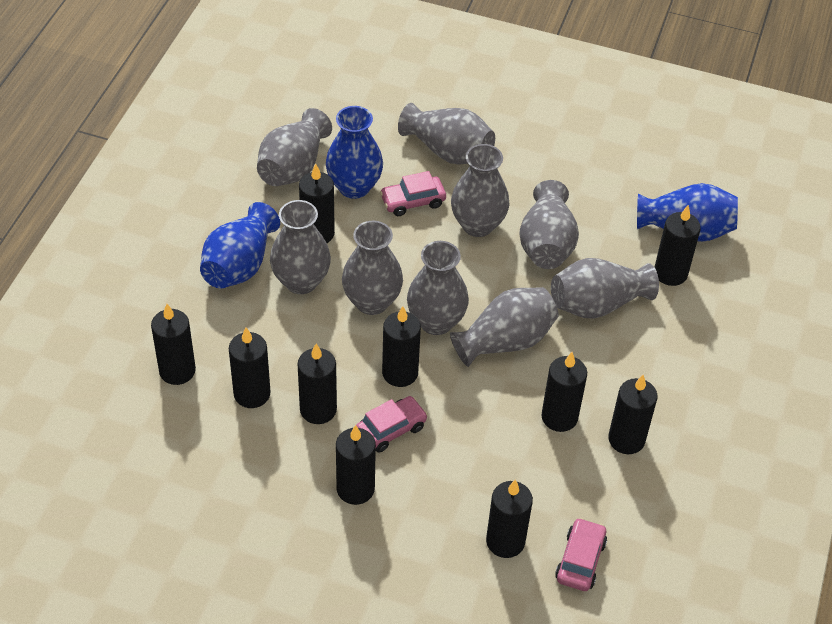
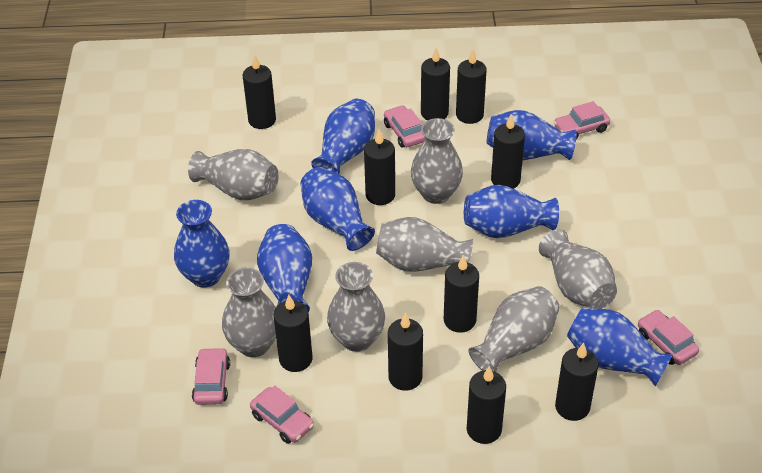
blue vase: 3 -> 7
grey vase: 9 -> 7
pink car: 3 -> 5

